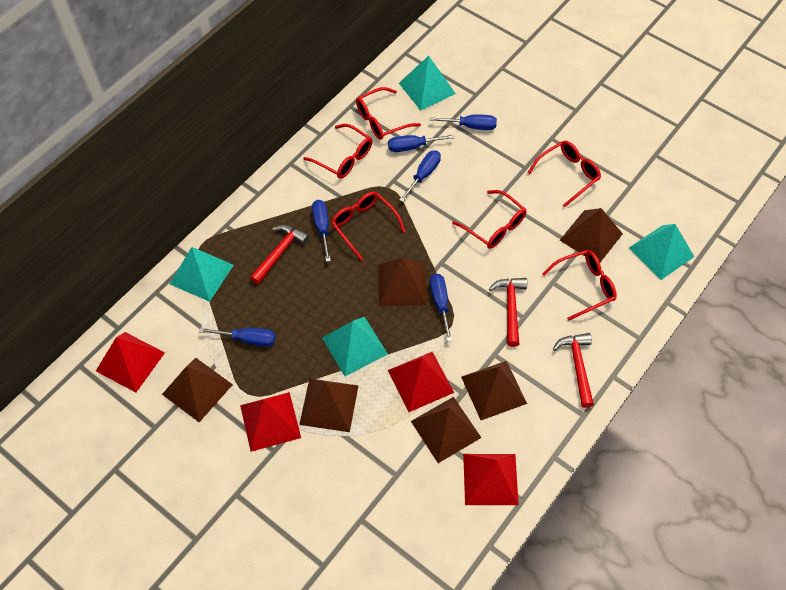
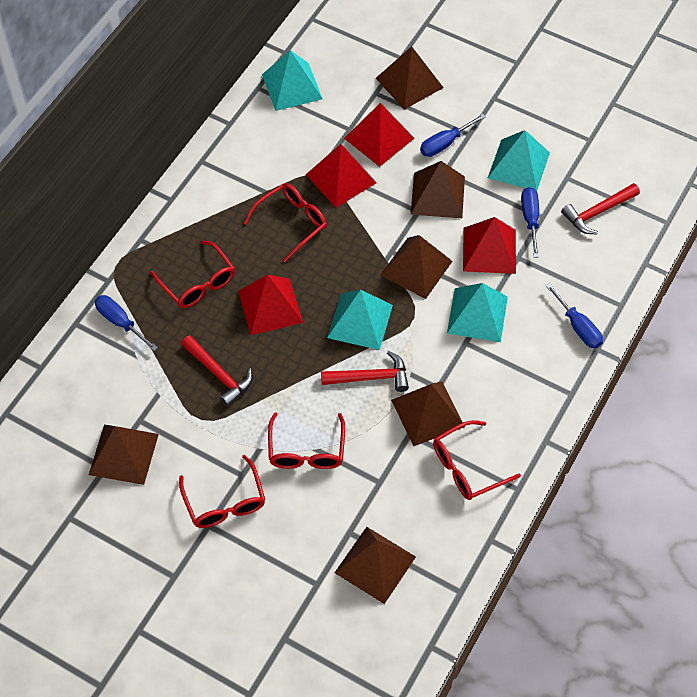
blue screwdriver: 6 -> 4
red glasses: 6 -> 5

